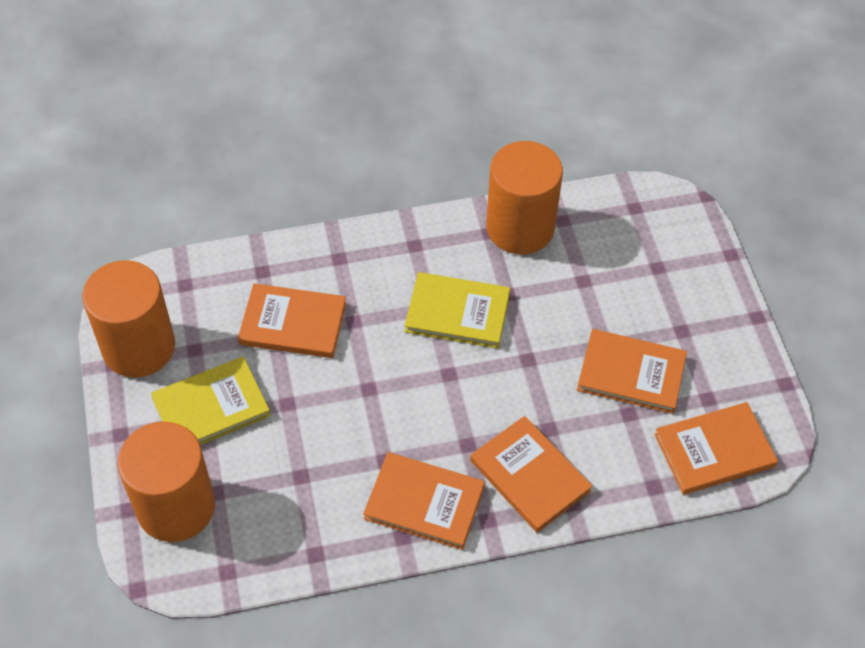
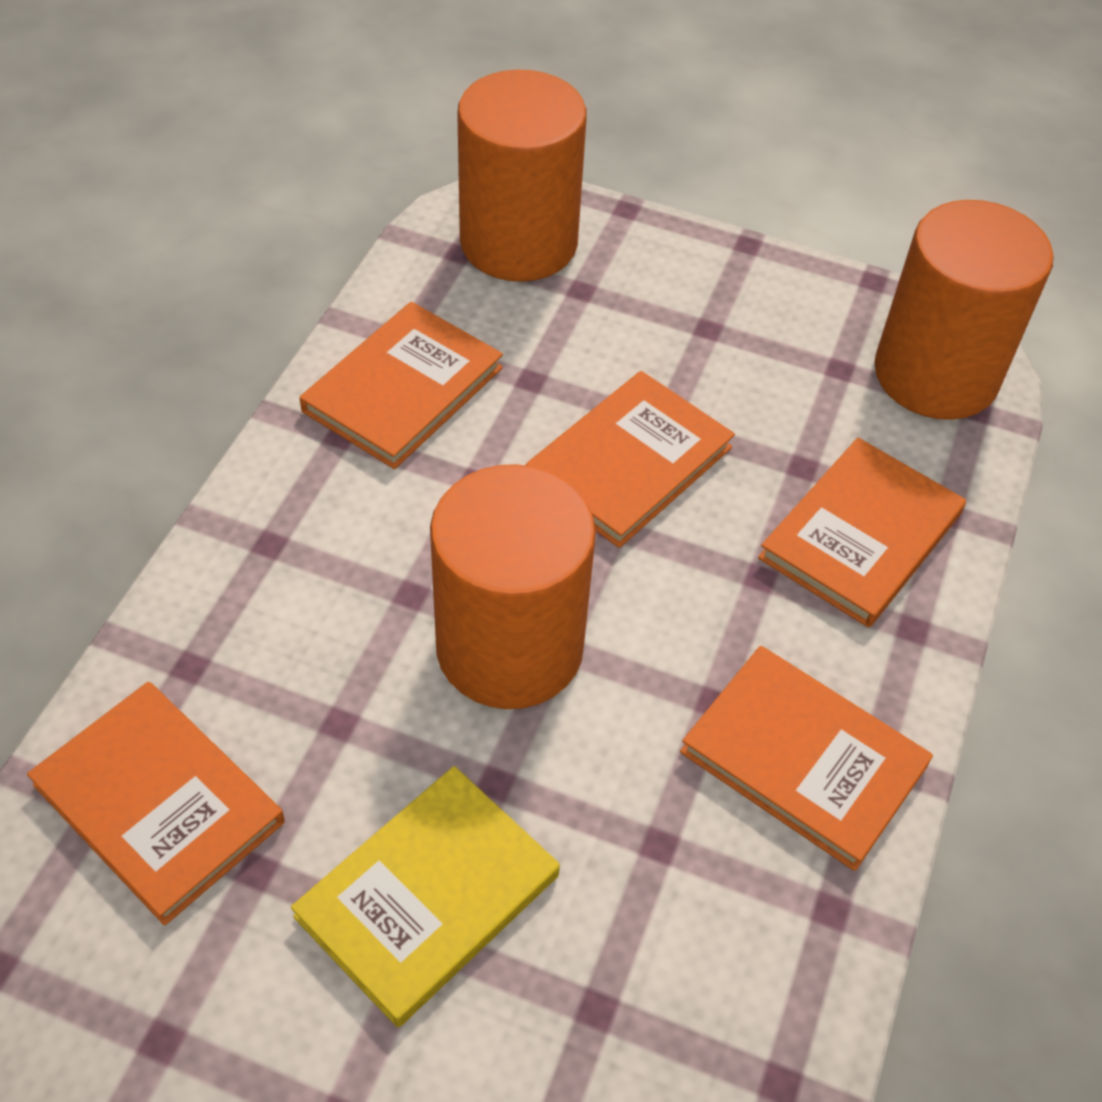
yellow book: 2 -> 1

